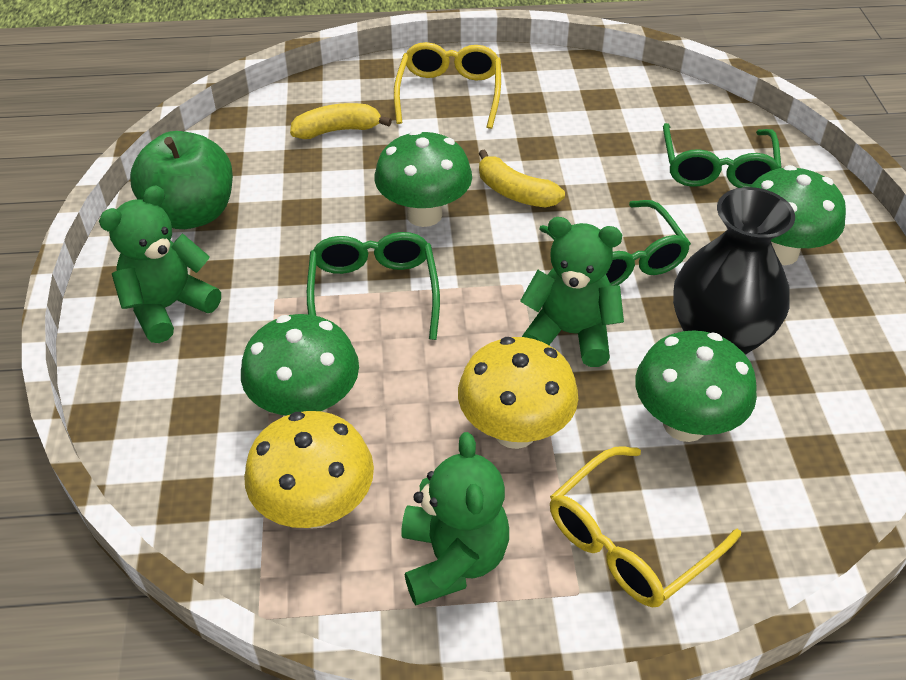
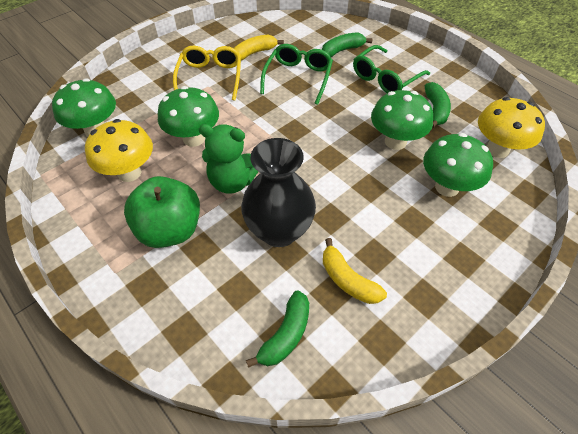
green banana: 0 -> 3
green glasses: 3 -> 2
green teddy bear: 3 -> 1
yellow glasses: 2 -> 1

